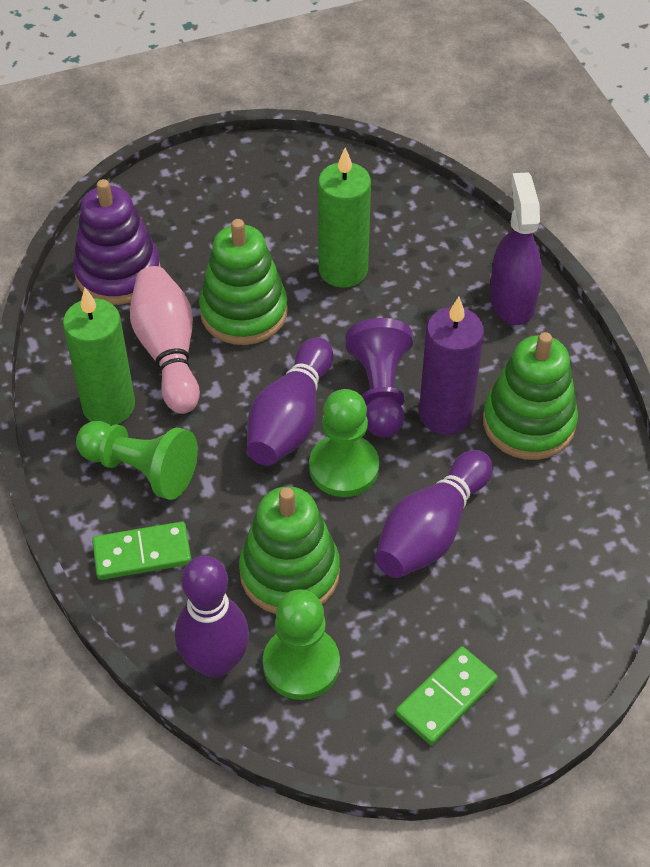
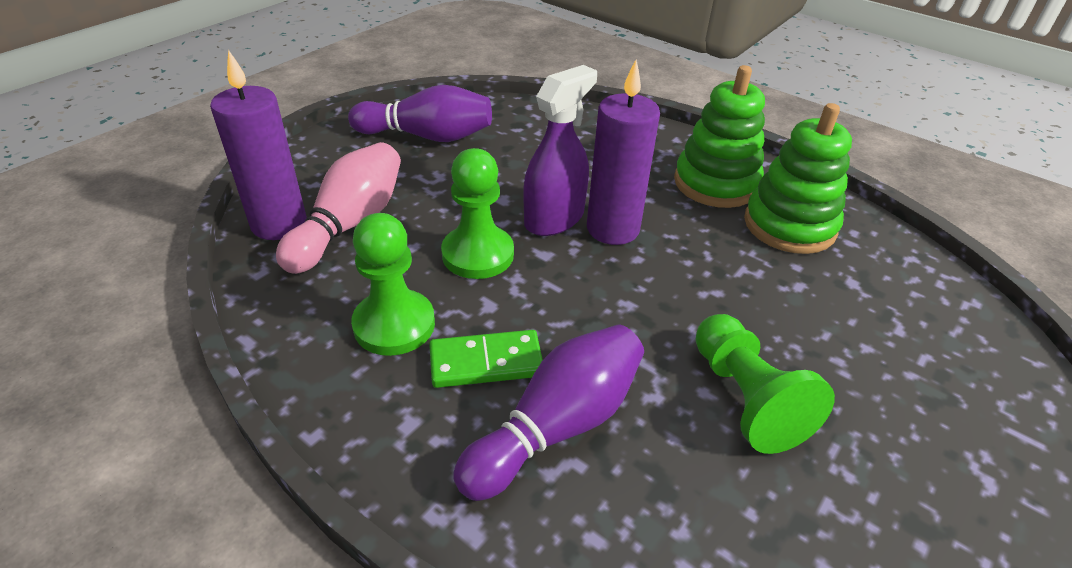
green candle: 2 -> 0
green domino: 2 -> 1
green stacking toy: 3 -> 2
purple bowling pin: 3 -> 2
purple candle: 1 -> 2
purple pawn: 1 -> 0
purple stacking toy: 1 -> 0

